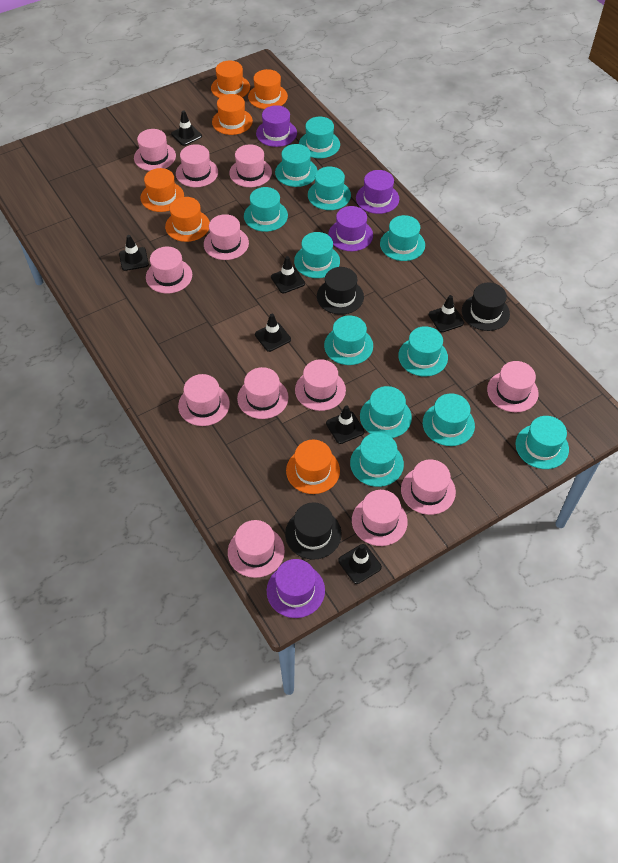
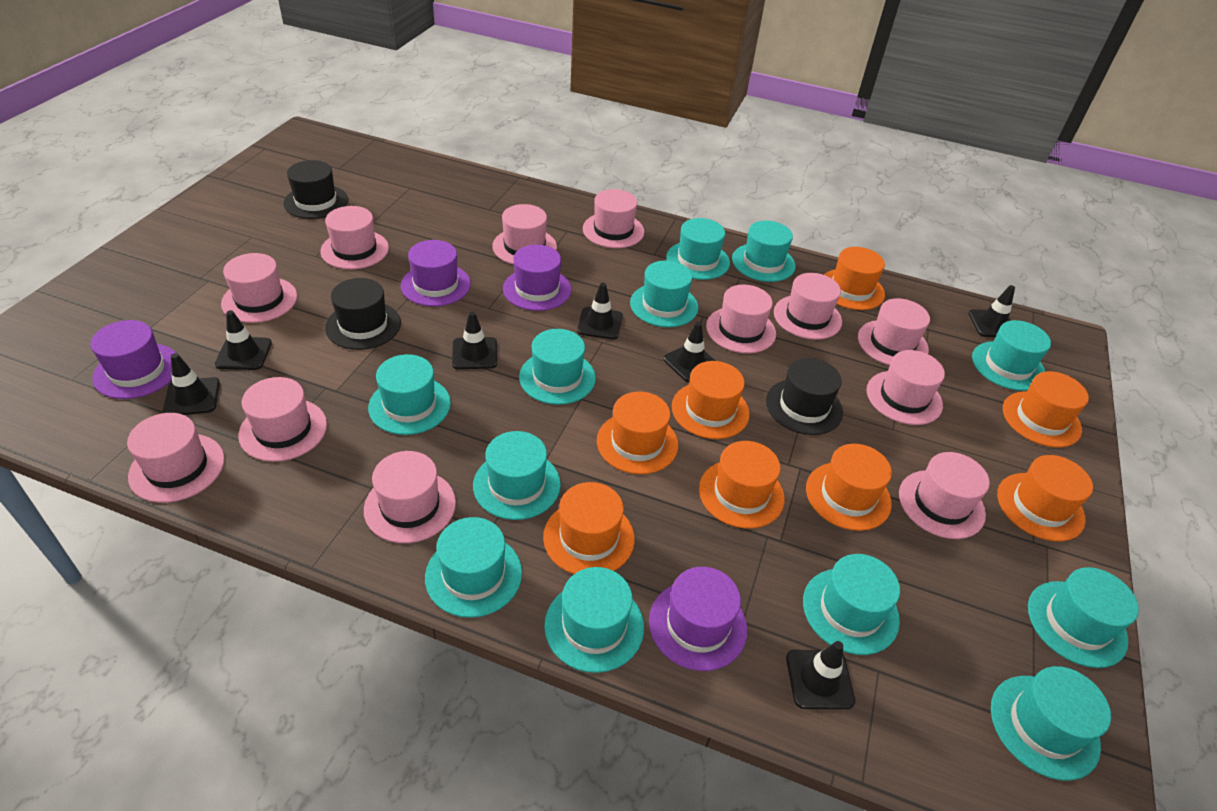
orange hat: 6 -> 8

